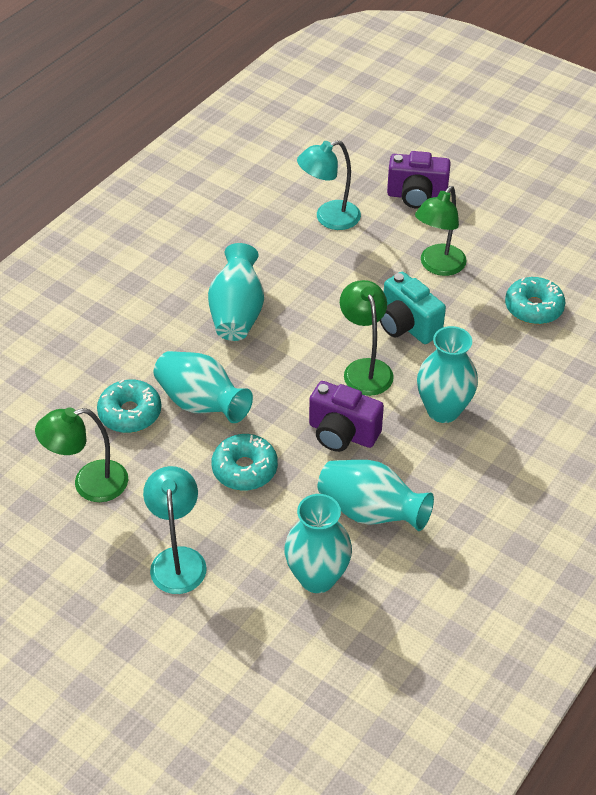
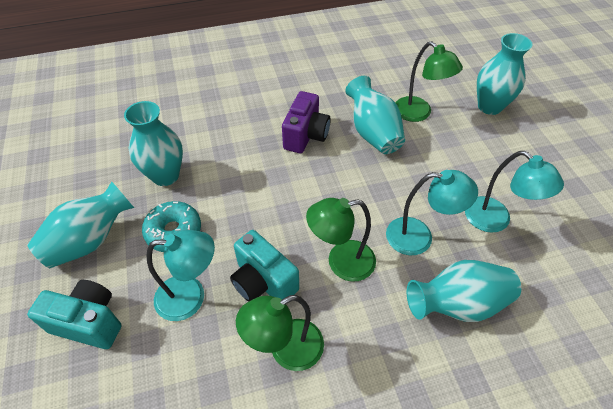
purple camera: 2 -> 1
turquoise camera: 1 -> 2
turquoise donut: 3 -> 1
turquoise lamp: 2 -> 3

